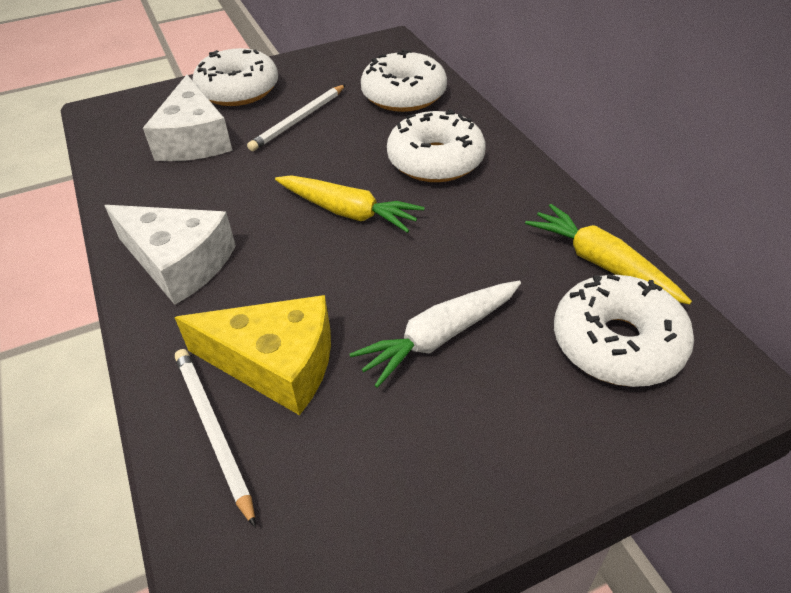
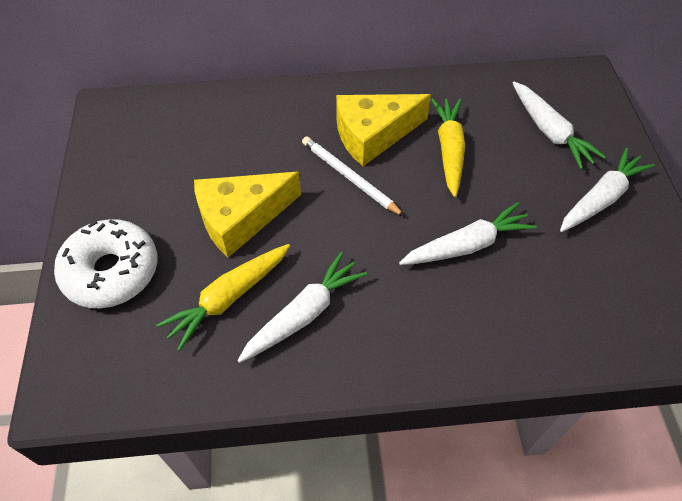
white carrot: 1 -> 4
white cheese: 2 -> 0
white donut: 4 -> 1
white pencil: 2 -> 1
yellow cheese: 1 -> 2

